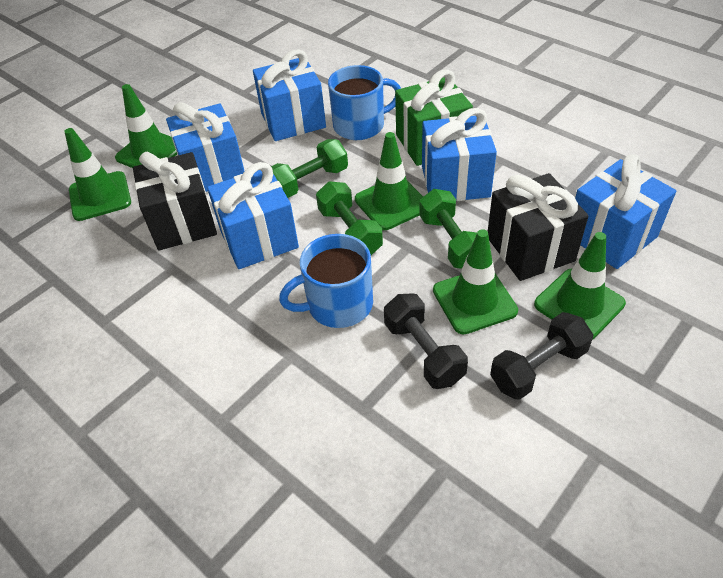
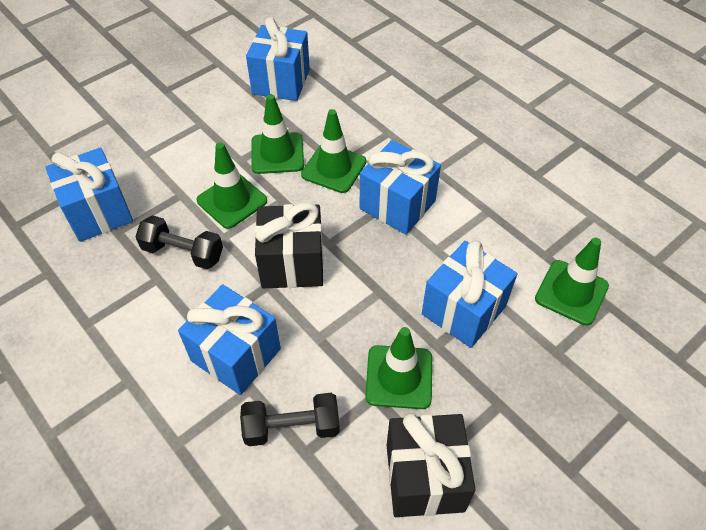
blue mug: 2 -> 0
green dumbbell: 3 -> 0
green gift: 1 -> 0

